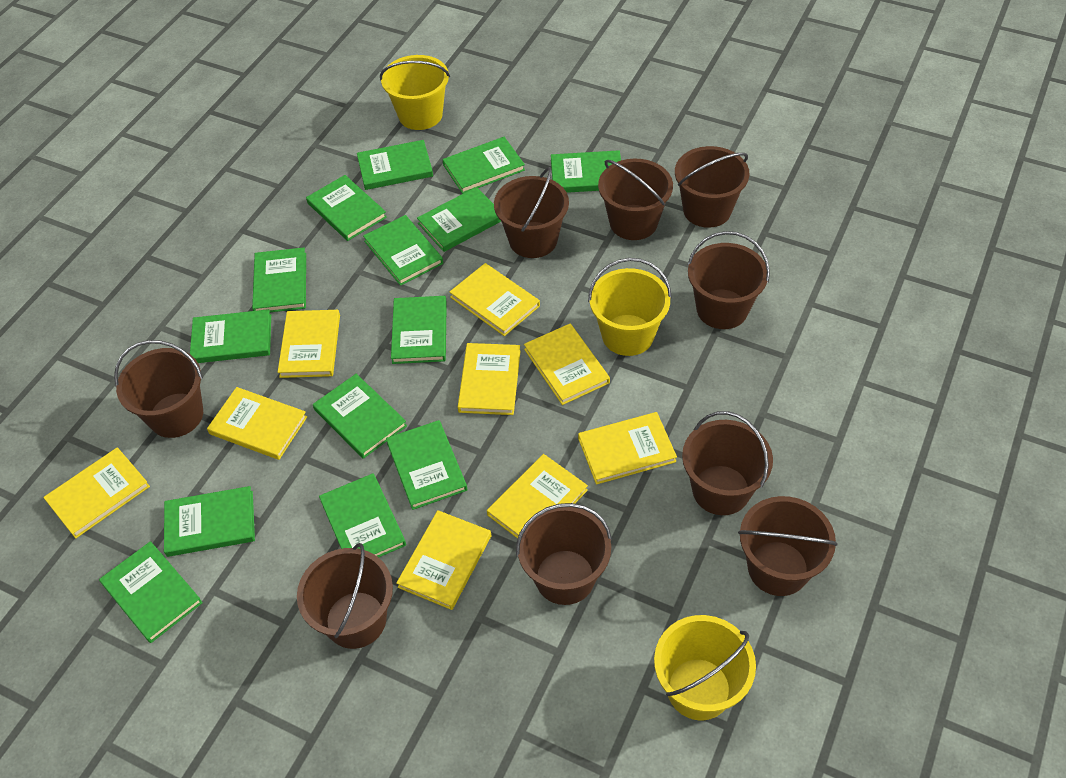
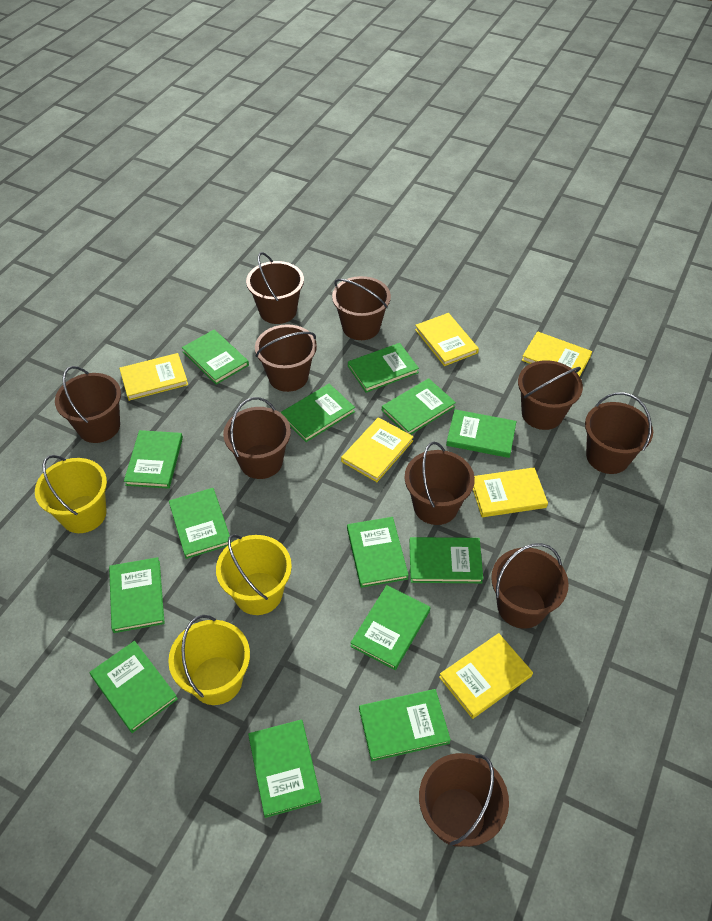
brown bucket: 9 -> 10
yellow book: 9 -> 6

